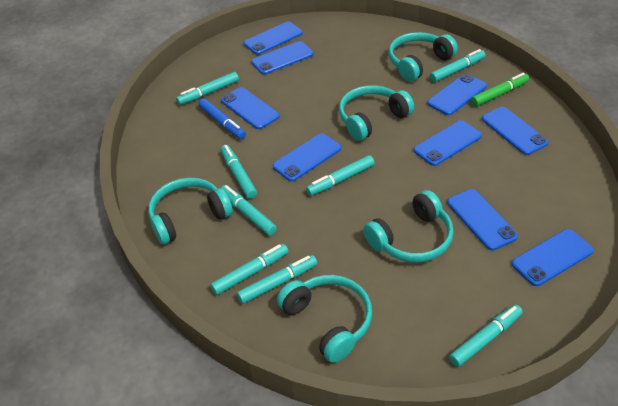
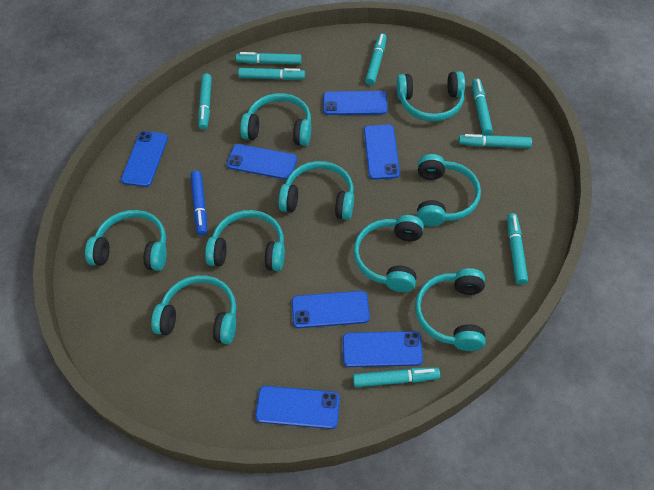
blue phone: 9 -> 7
green marker: 1 -> 0
turquoise headphones: 5 -> 9

